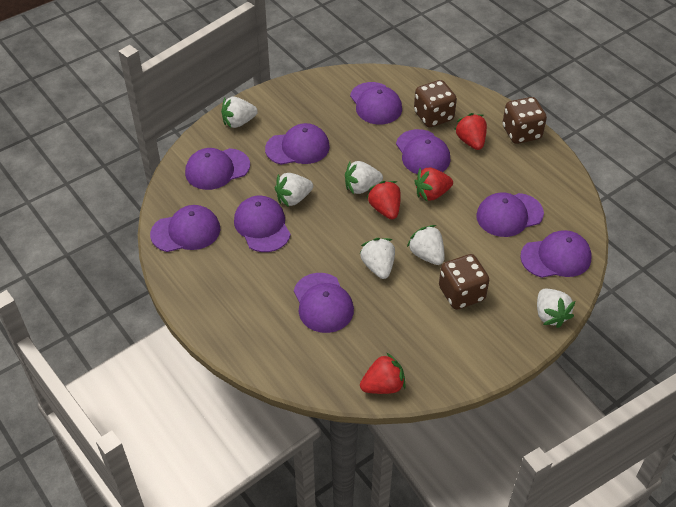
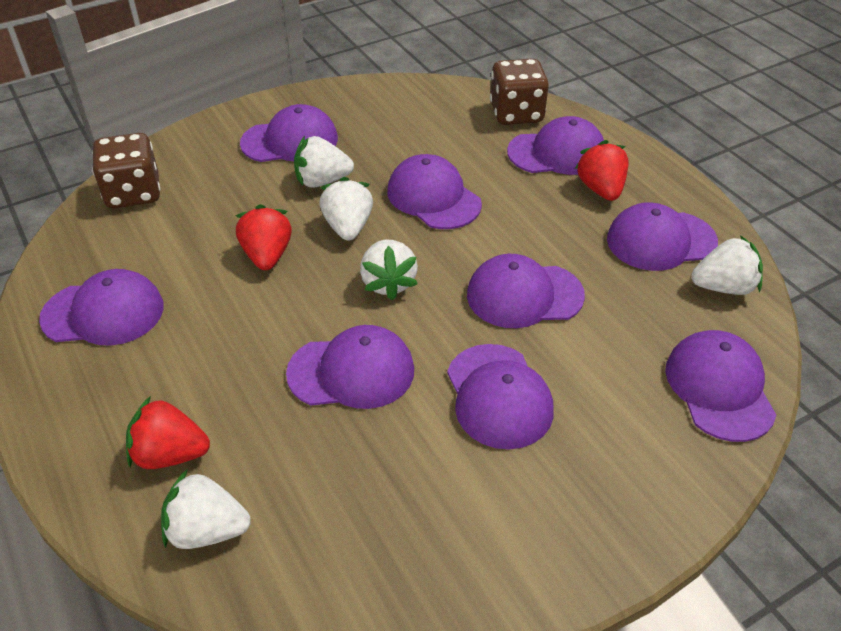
brown dice: 3 -> 2
red strawberry: 4 -> 3
white strawberry: 6 -> 5

